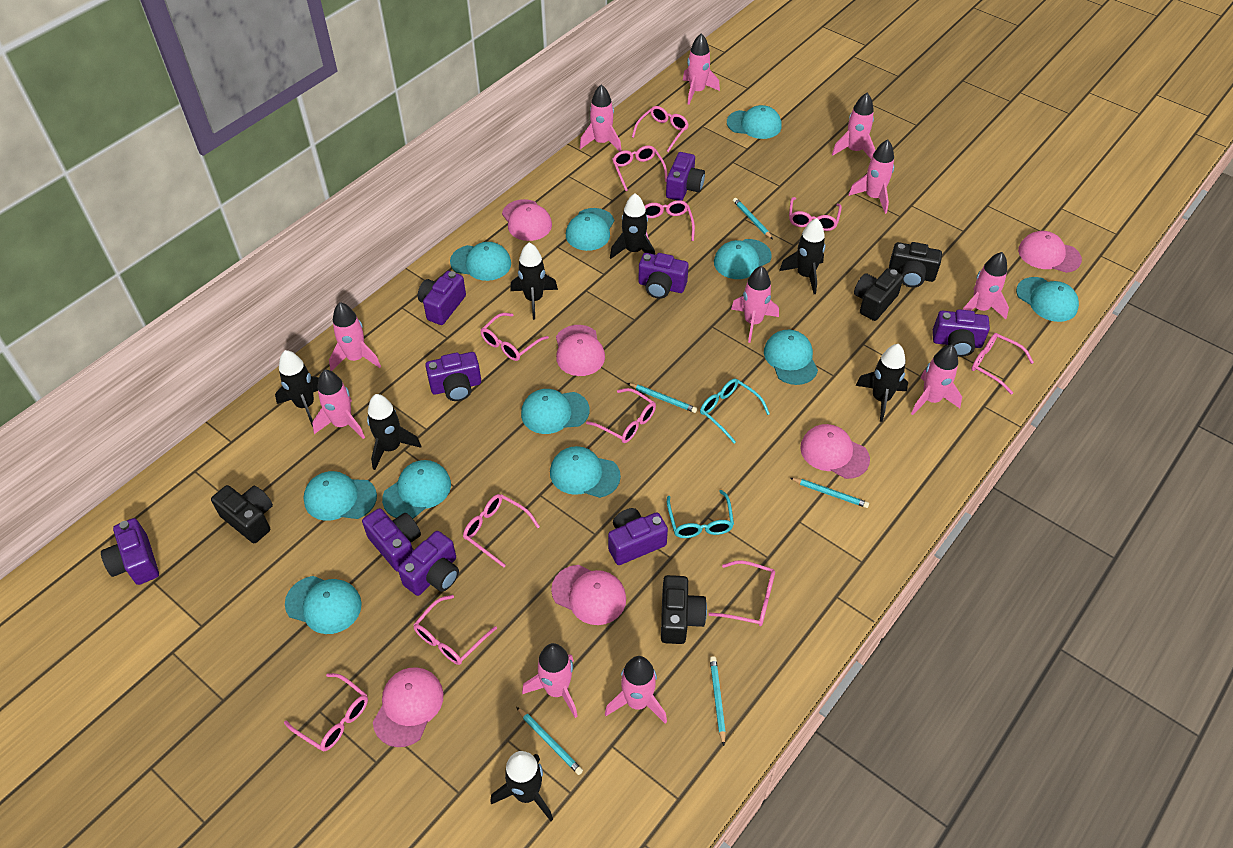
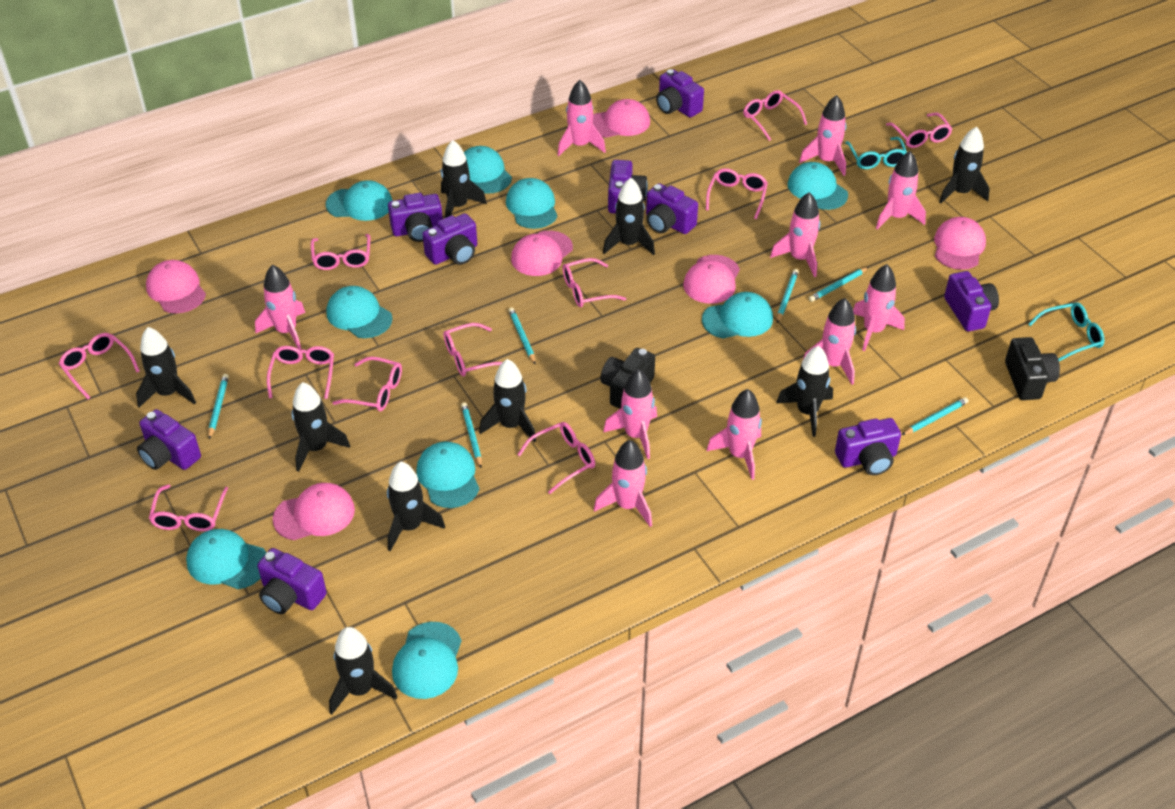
black camera: 4 -> 2
black rocket: 7 -> 9
pink rocket: 11 -> 10
turquoise cap: 11 -> 9
turquoise pencil: 5 -> 6

